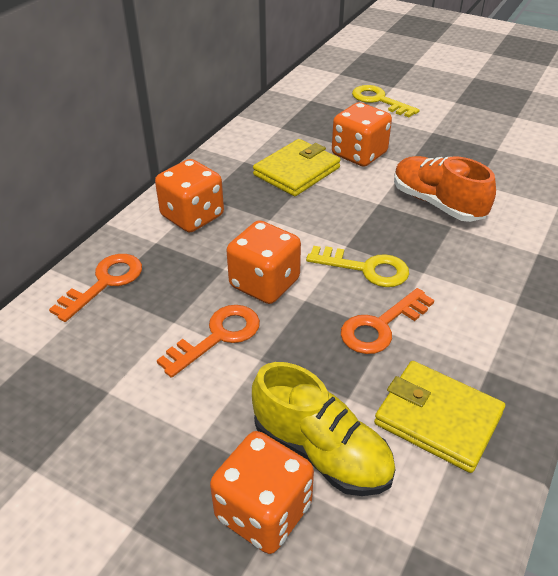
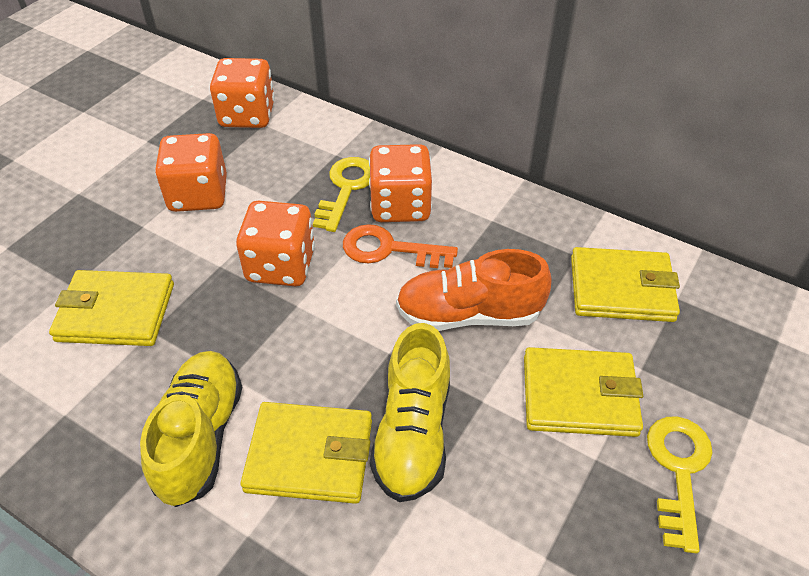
orange key: 3 -> 1
yellow shoe: 1 -> 2
yellow wallet: 2 -> 4

